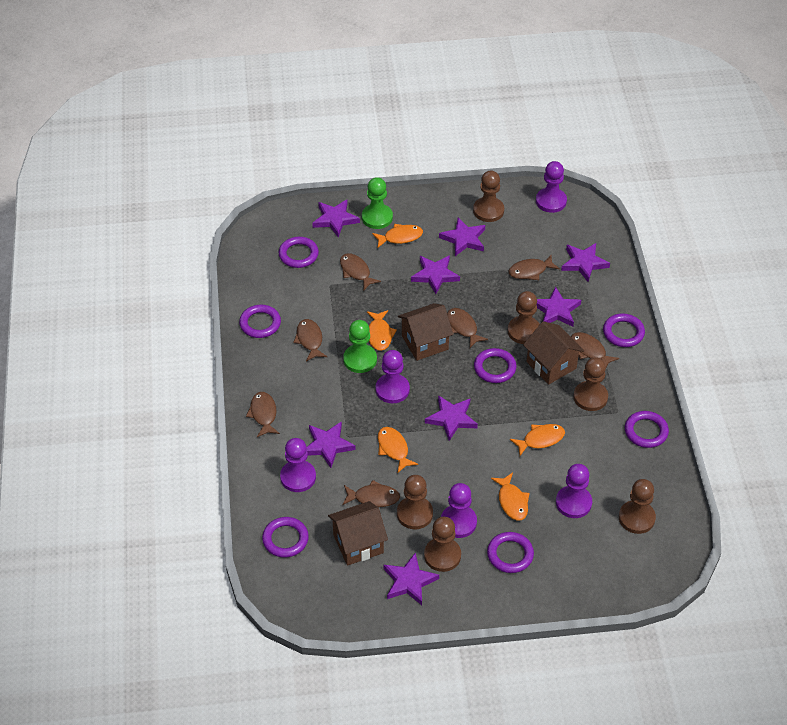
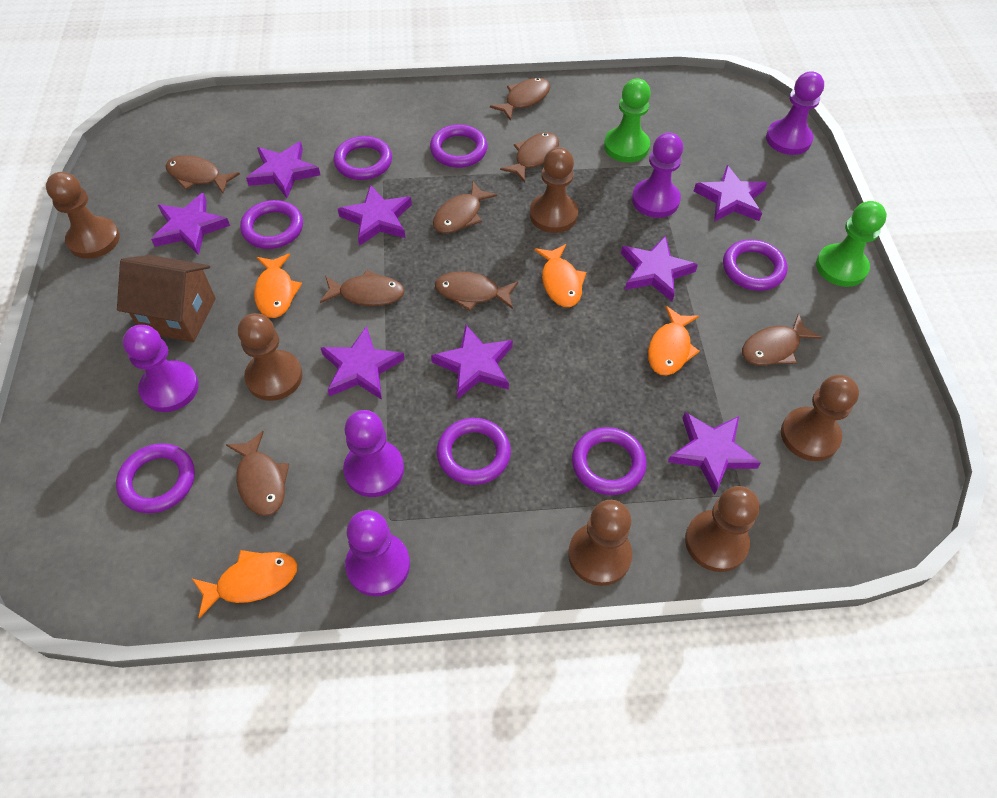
brown fish: 7 -> 8
brown house: 3 -> 1
orange fish: 5 -> 4

